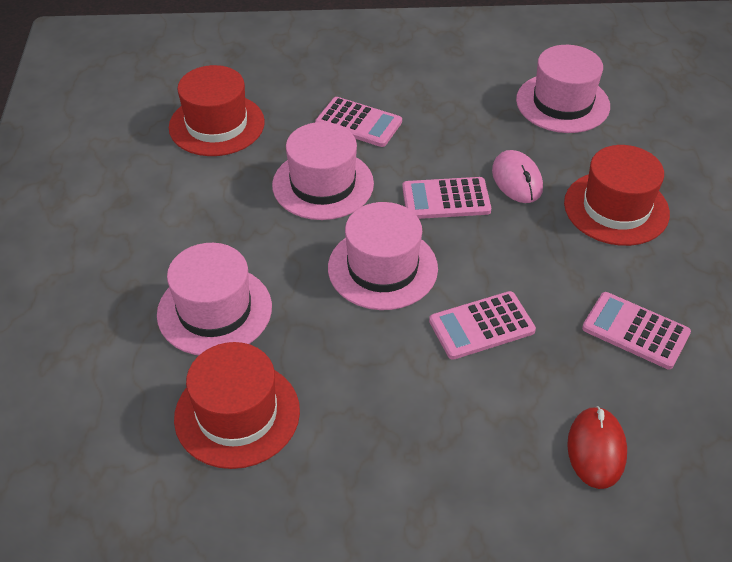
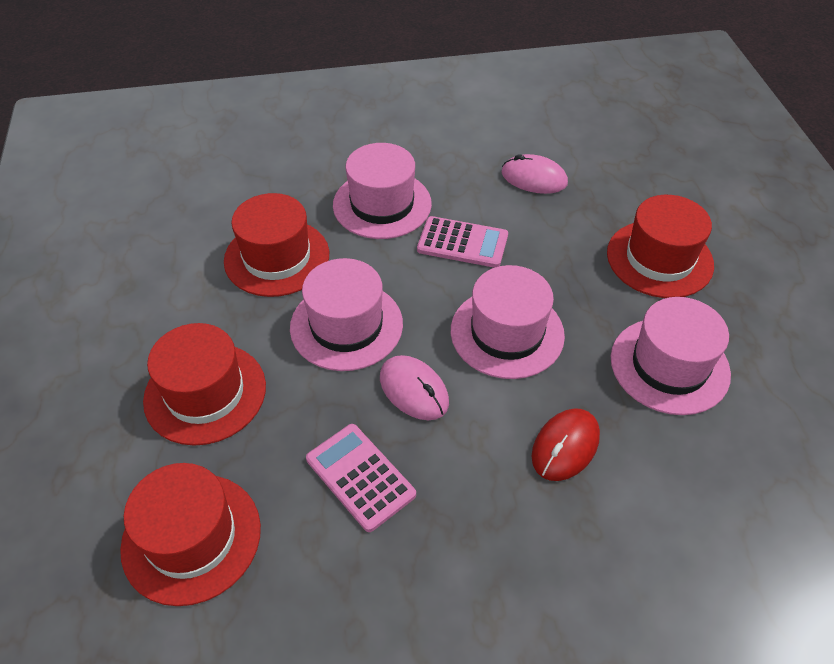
pink calculator: 4 -> 2
pink mouse: 1 -> 2
red hat: 3 -> 4

